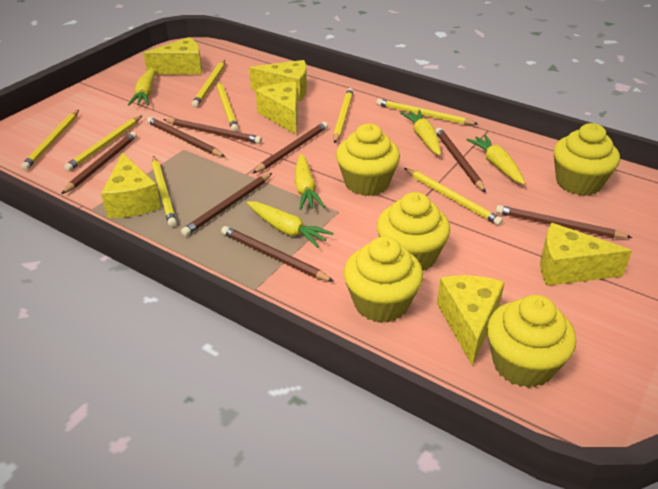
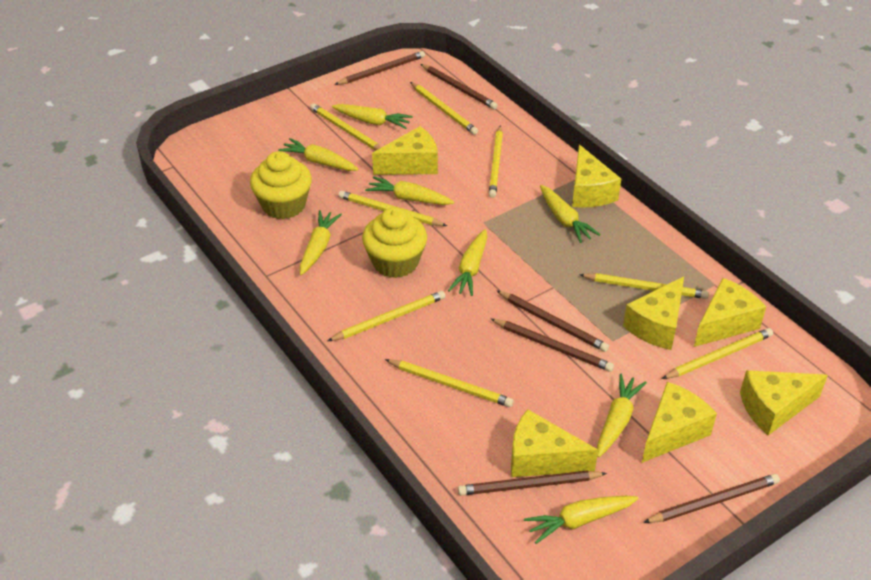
brown pencil: 8 -> 6
yellow carrot: 5 -> 8
yellow cheese: 6 -> 7
yellow cupcake: 5 -> 2

